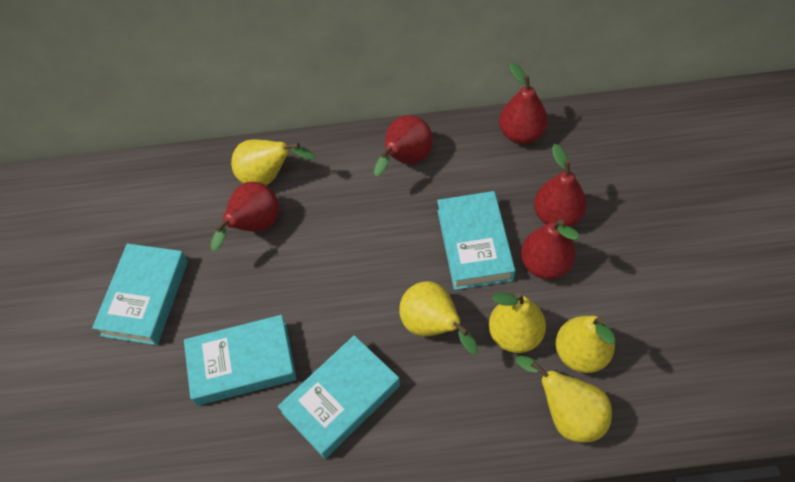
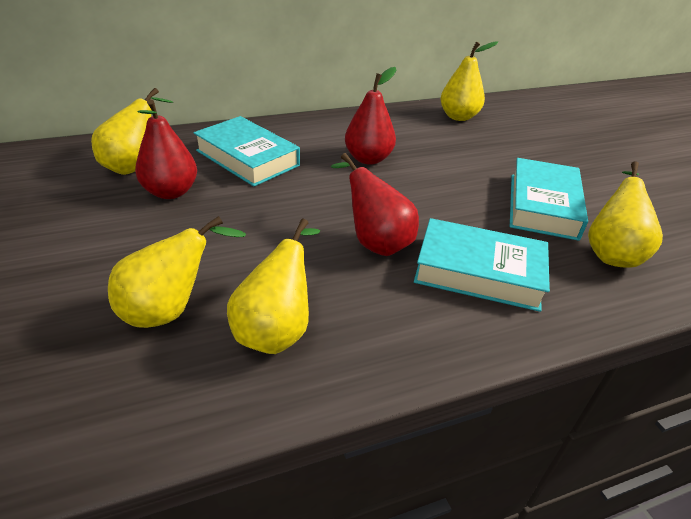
red pear: 5 -> 3
turquoise book: 4 -> 3

